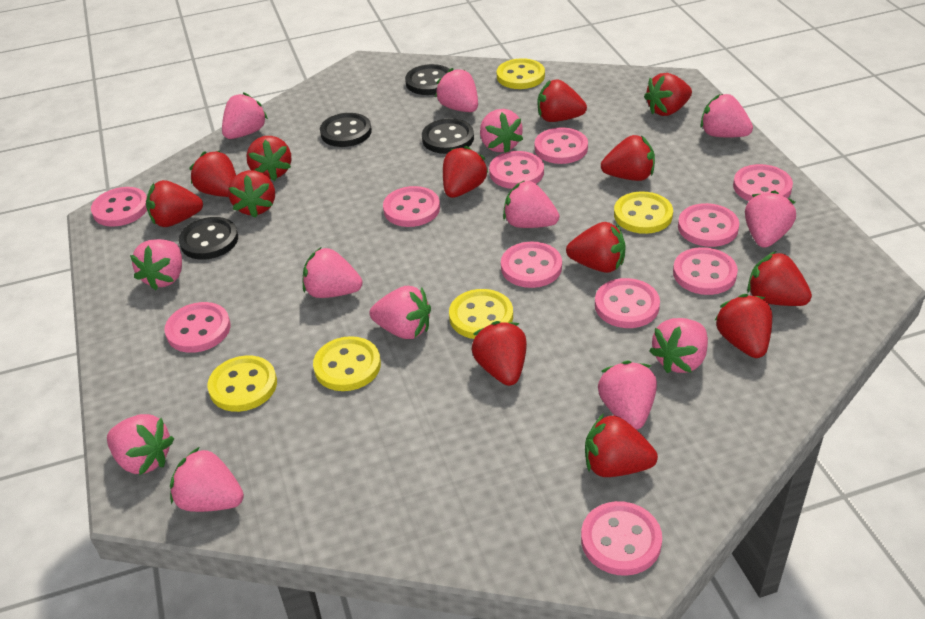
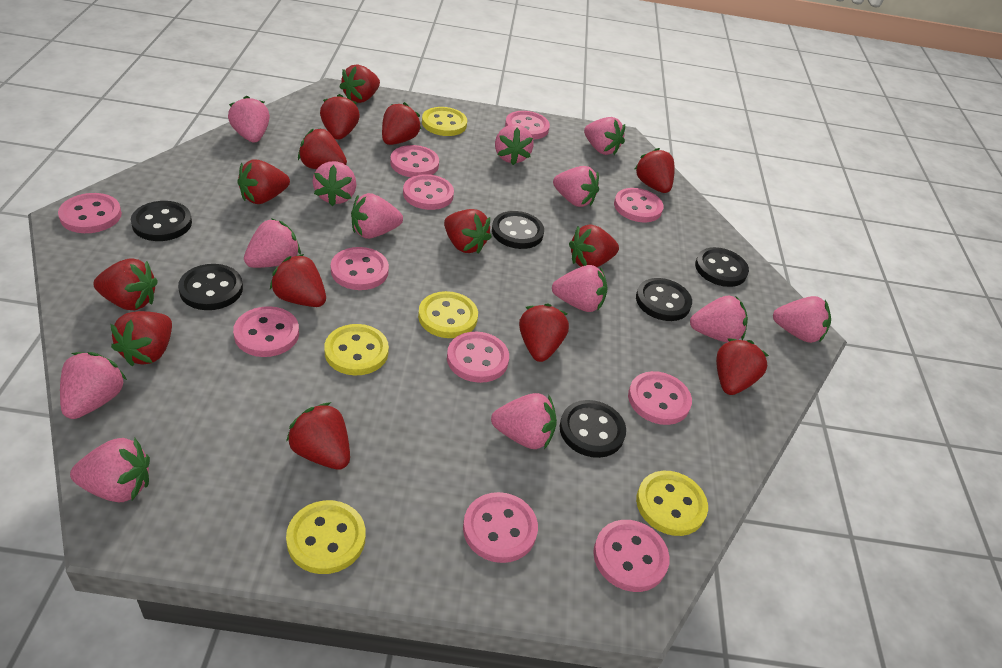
black button: 4 -> 6
red strawberry: 13 -> 14

